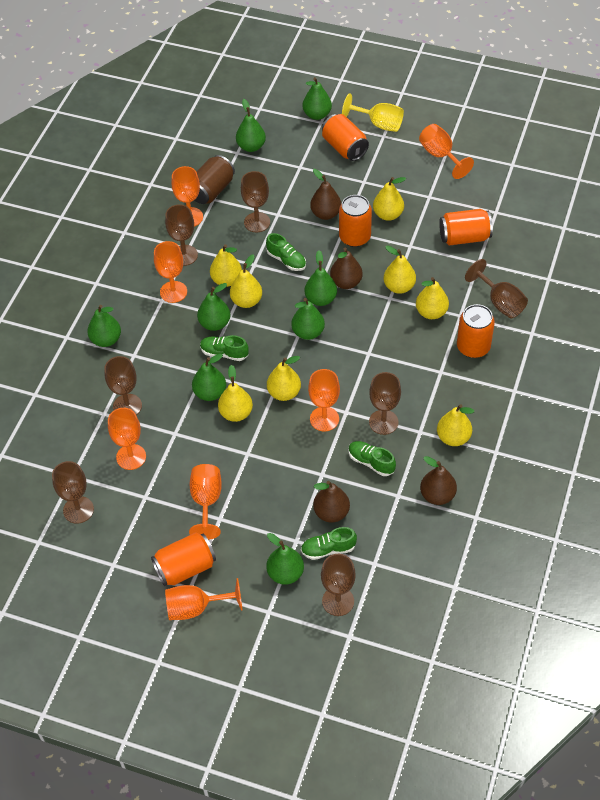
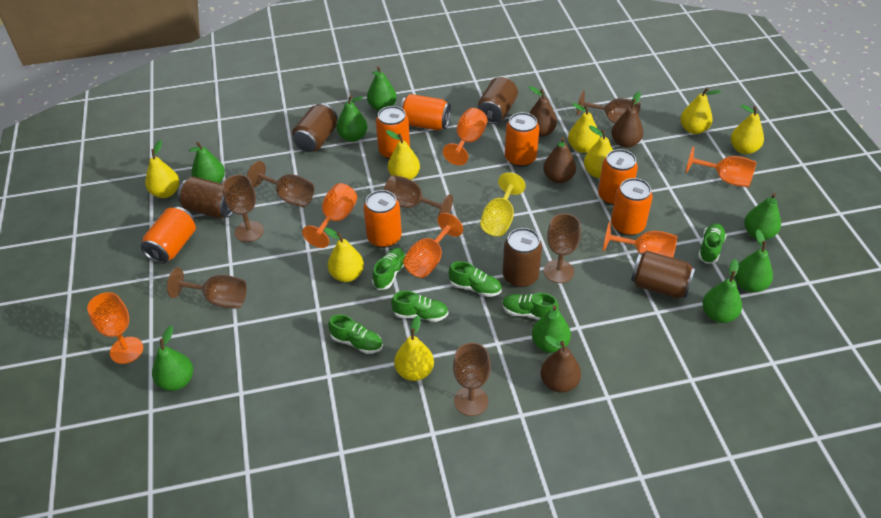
brown can: 1 -> 5
green shoe: 4 -> 6
orange can: 5 -> 7
orange goblet: 7 -> 6

